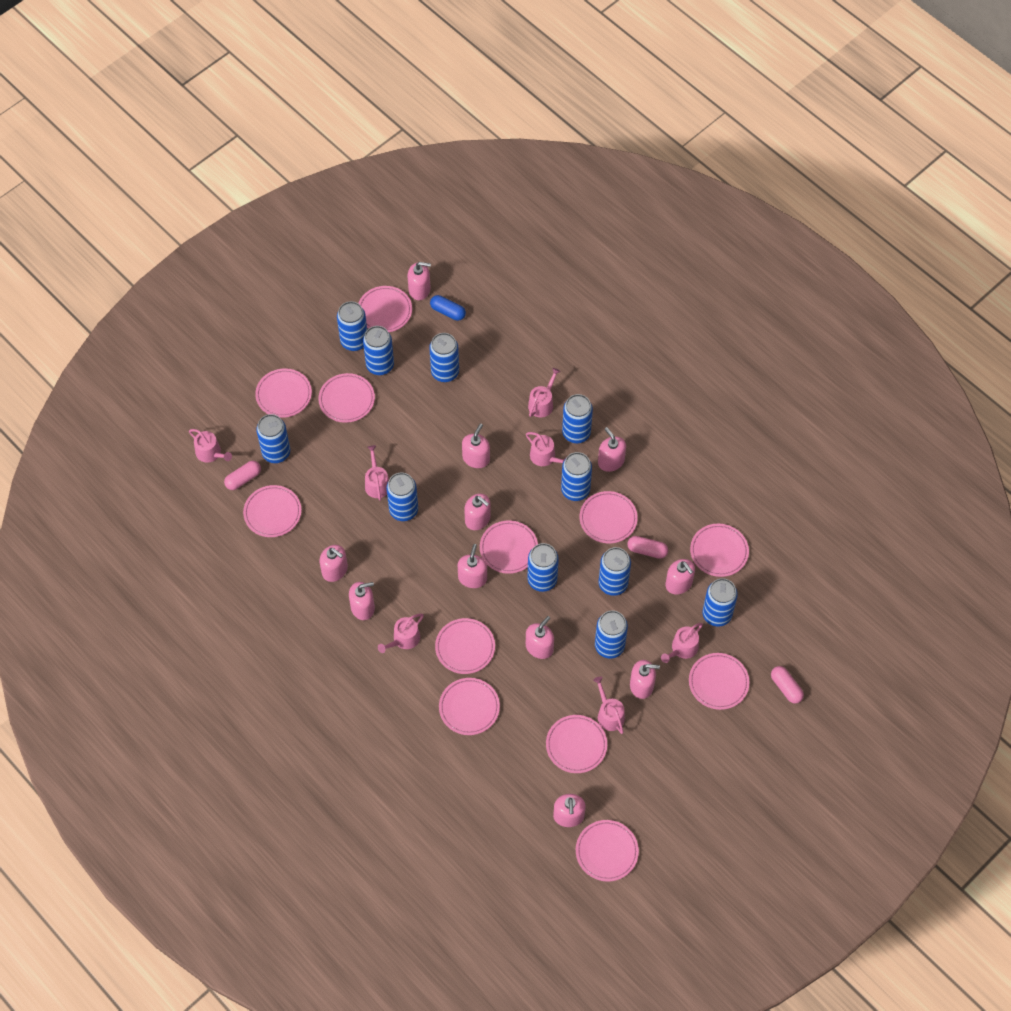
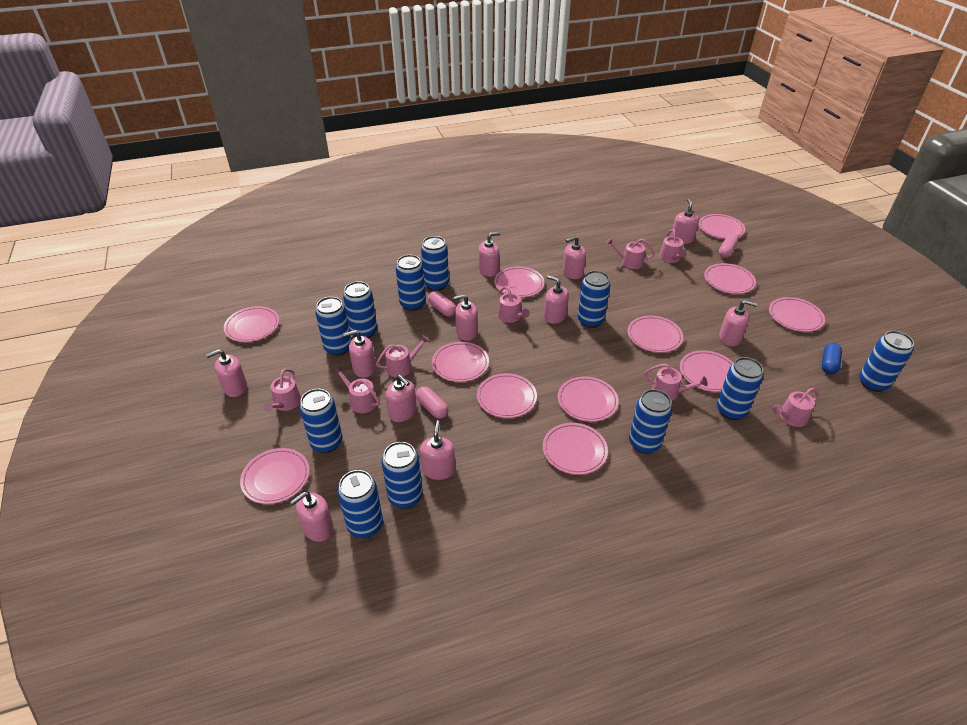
pink watering can: 7 -> 8

